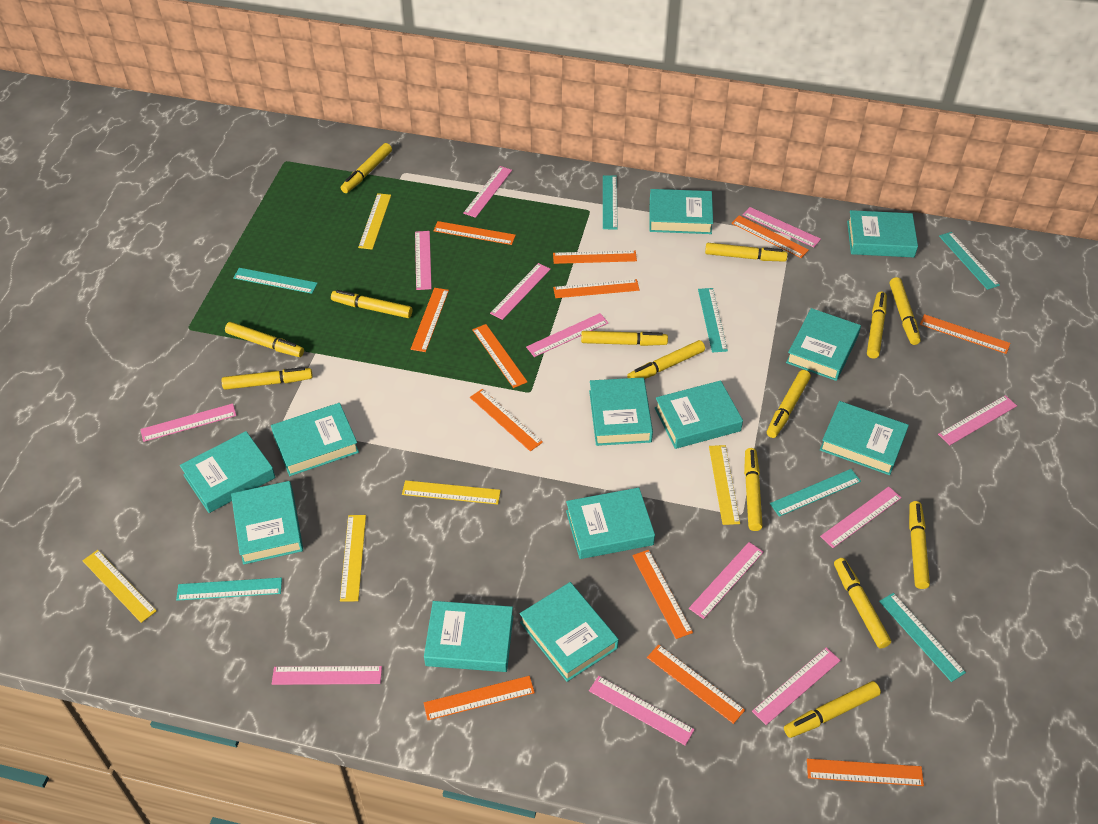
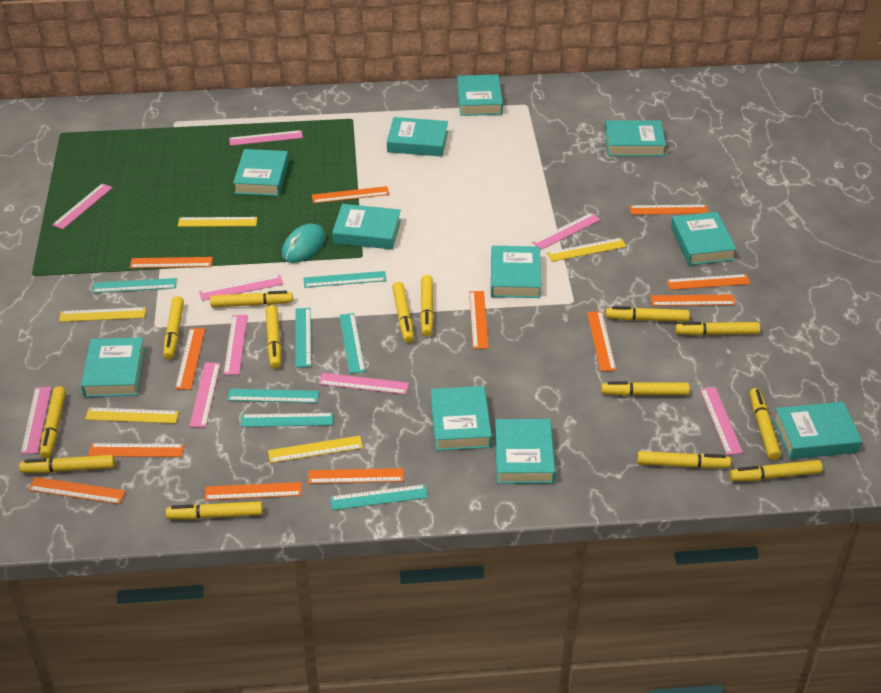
pink ruler: 12 -> 9
turquoise book: 12 -> 11
turquoise mouse: 0 -> 1

